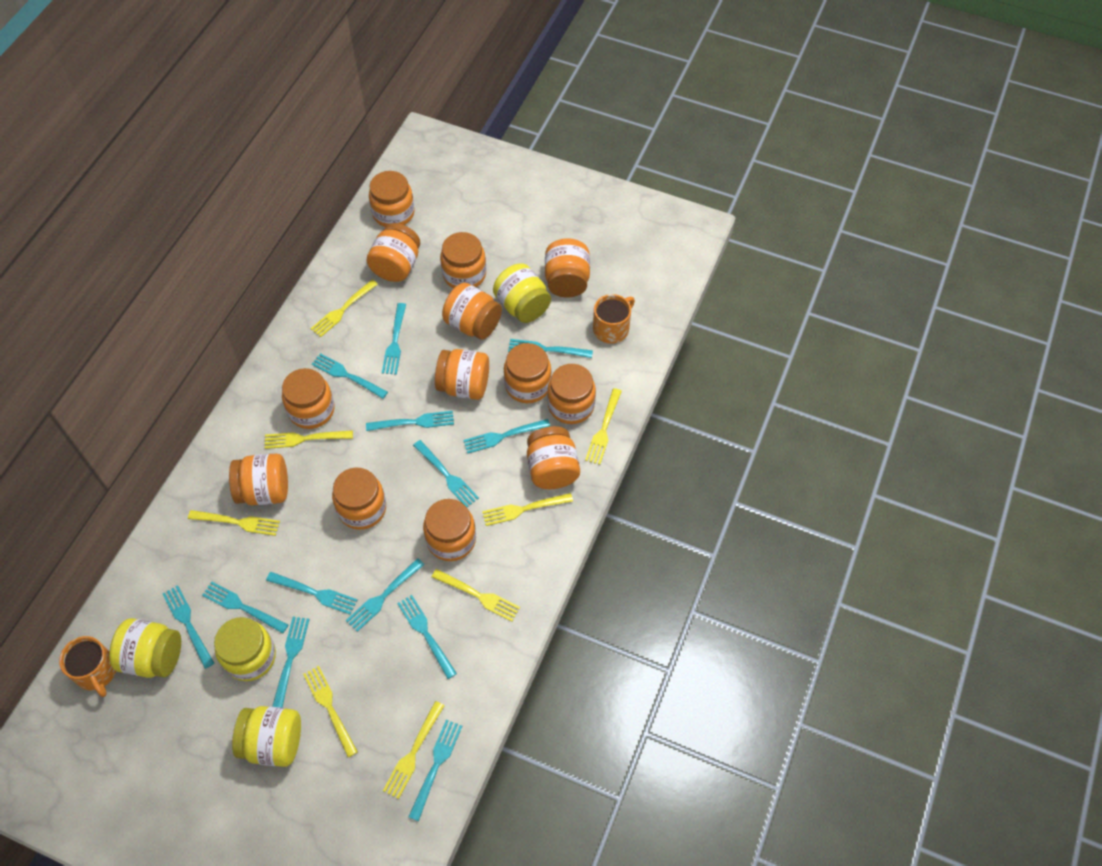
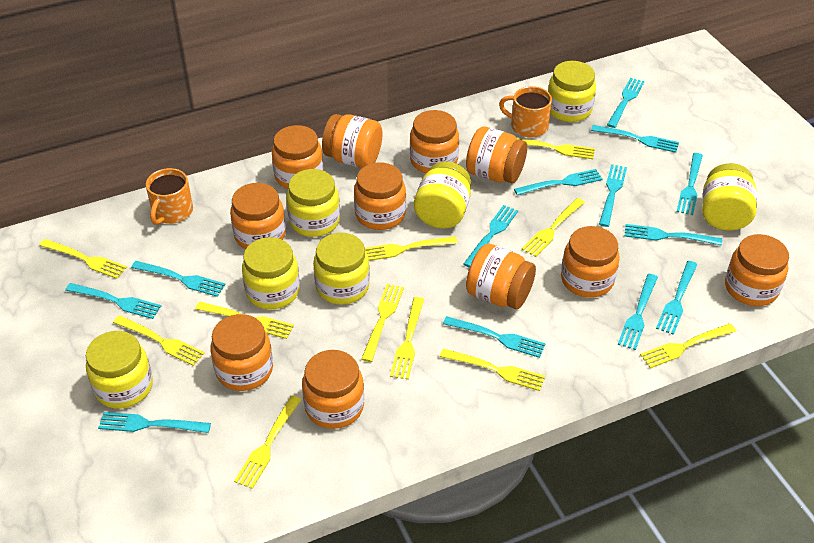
orange jar: 13 -> 11
yellow fork: 8 -> 11
yellow jar: 4 -> 7

